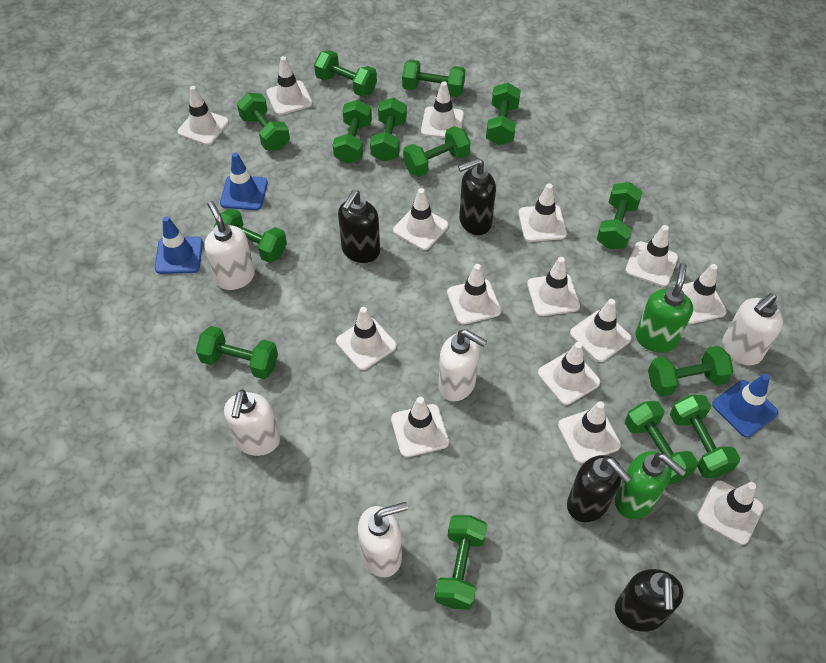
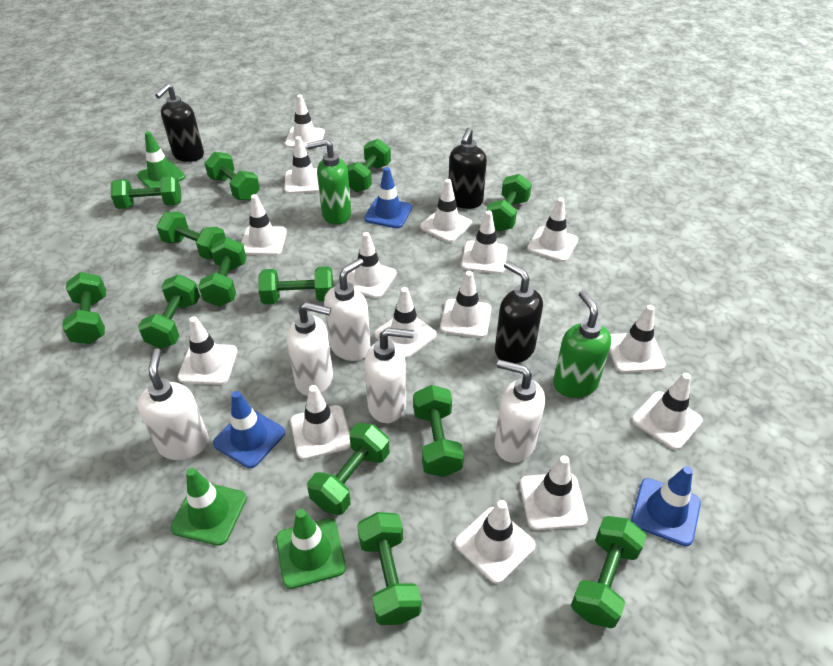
black soap dispenser: 4 -> 3
green dumbbell: 14 -> 13
green traffic cone: 0 -> 3

